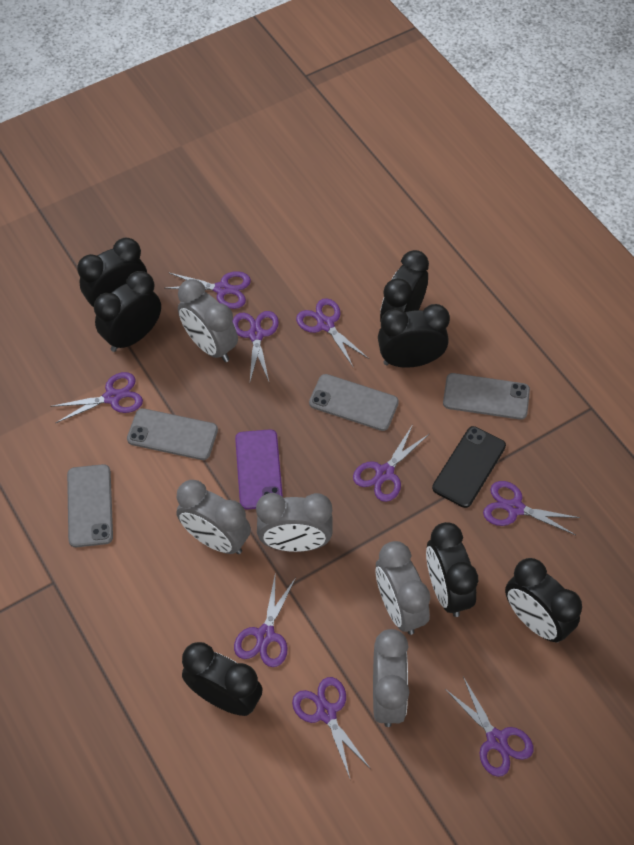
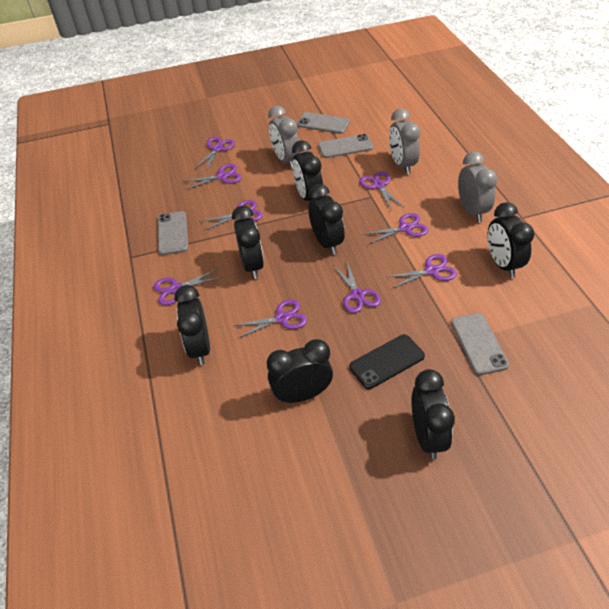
grey clock: 5 -> 3
purple phone: 1 -> 0

